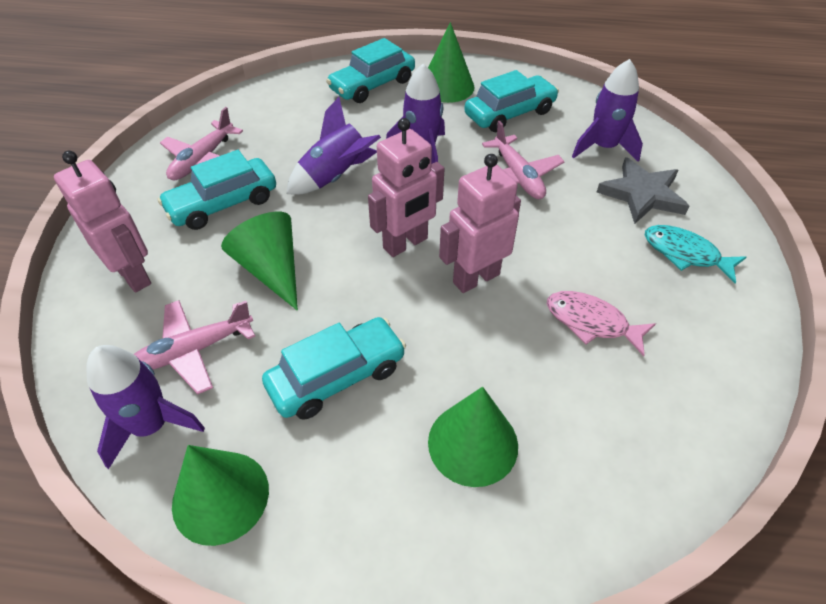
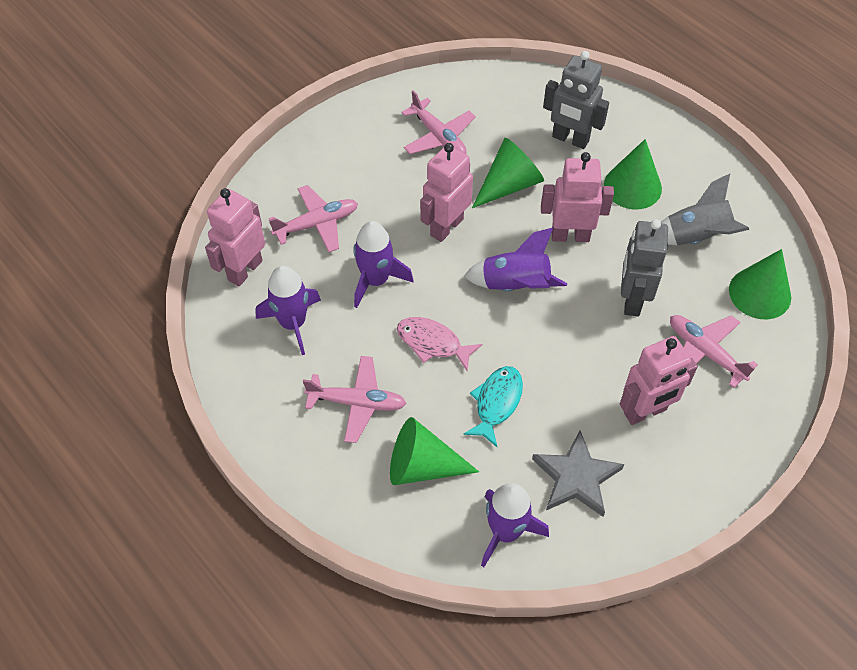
grey robot: 0 -> 2
grey rocket: 0 -> 1
pink plane: 3 -> 4
pink robot: 3 -> 4
turquoise car: 4 -> 0

